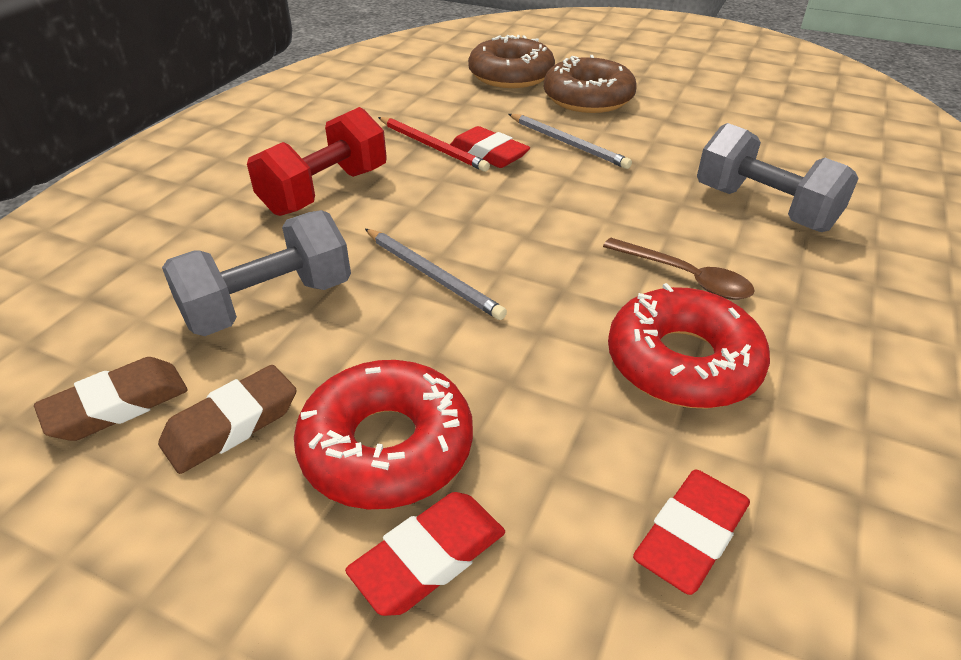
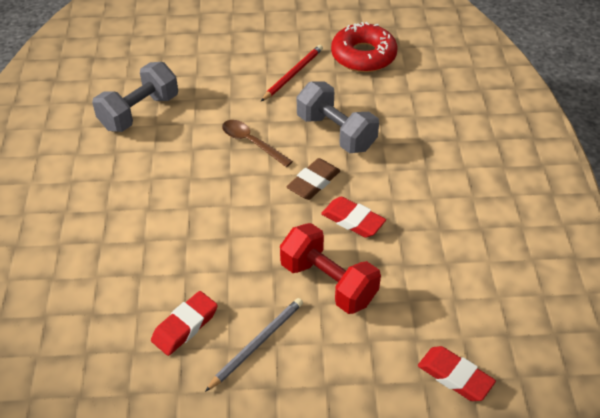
brown donut: 2 -> 0
brown eraser: 2 -> 1
grey pencil: 2 -> 1
red donut: 2 -> 1

